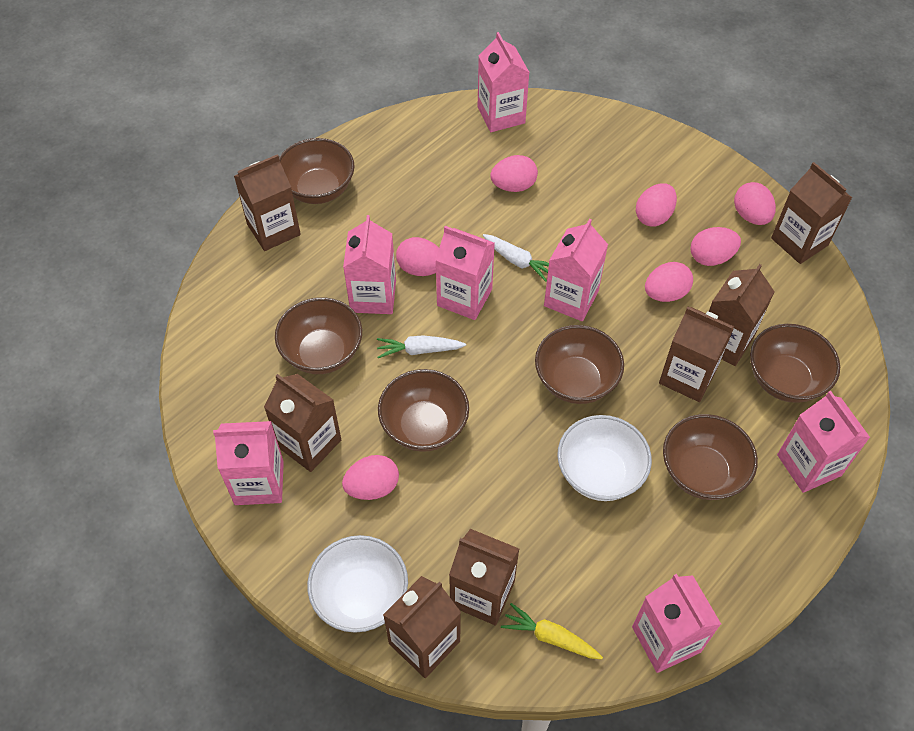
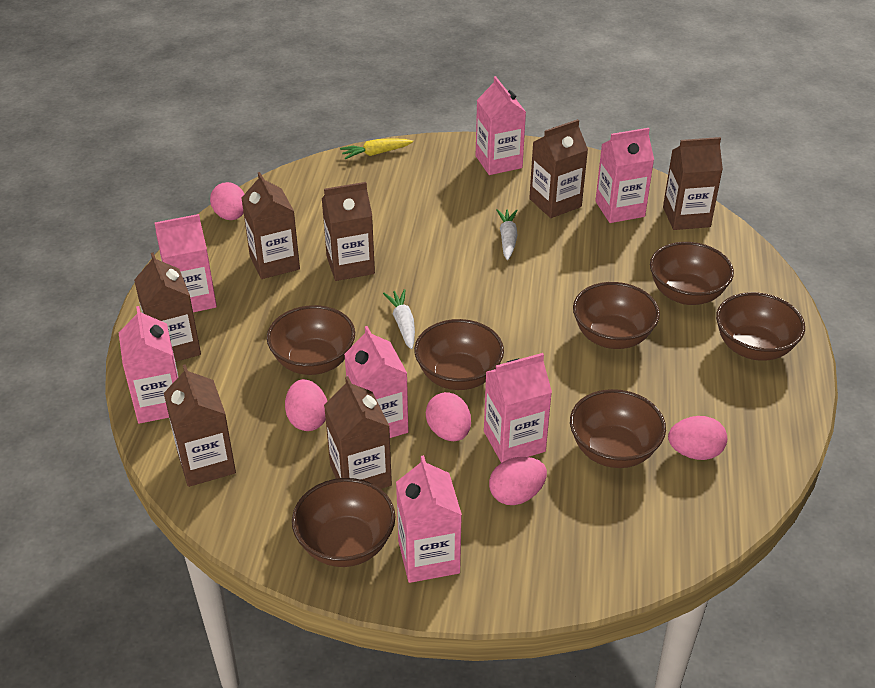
brown bowl: 6 -> 7
pink egg: 7 -> 5
white bowl: 2 -> 0

